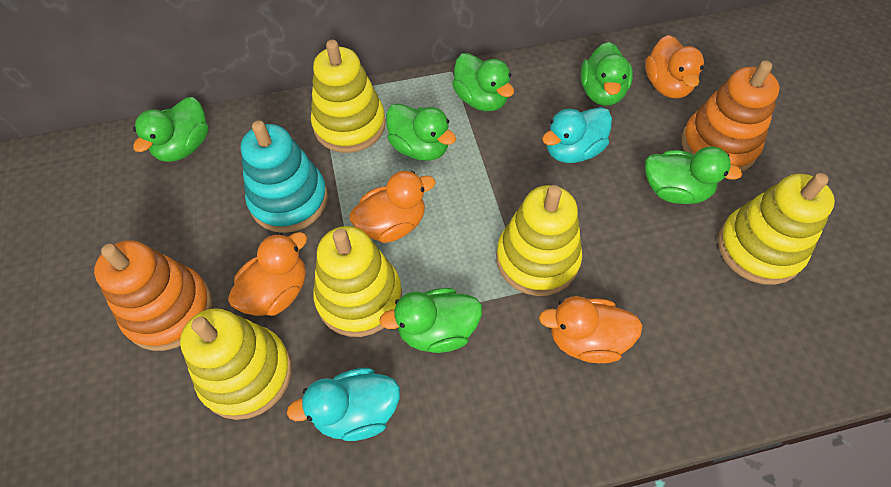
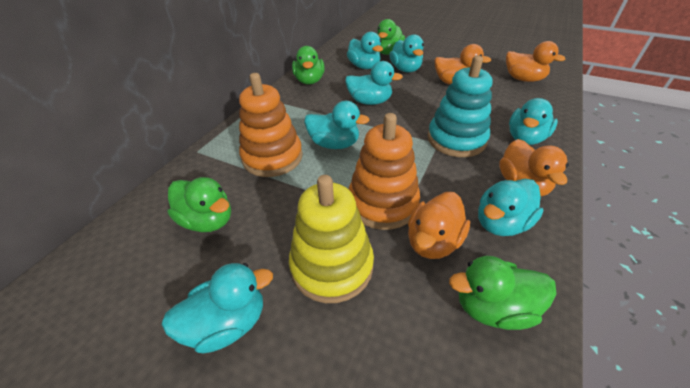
green duck: 6 -> 4
turquoise duck: 2 -> 7
yellow stacking toy: 5 -> 1

